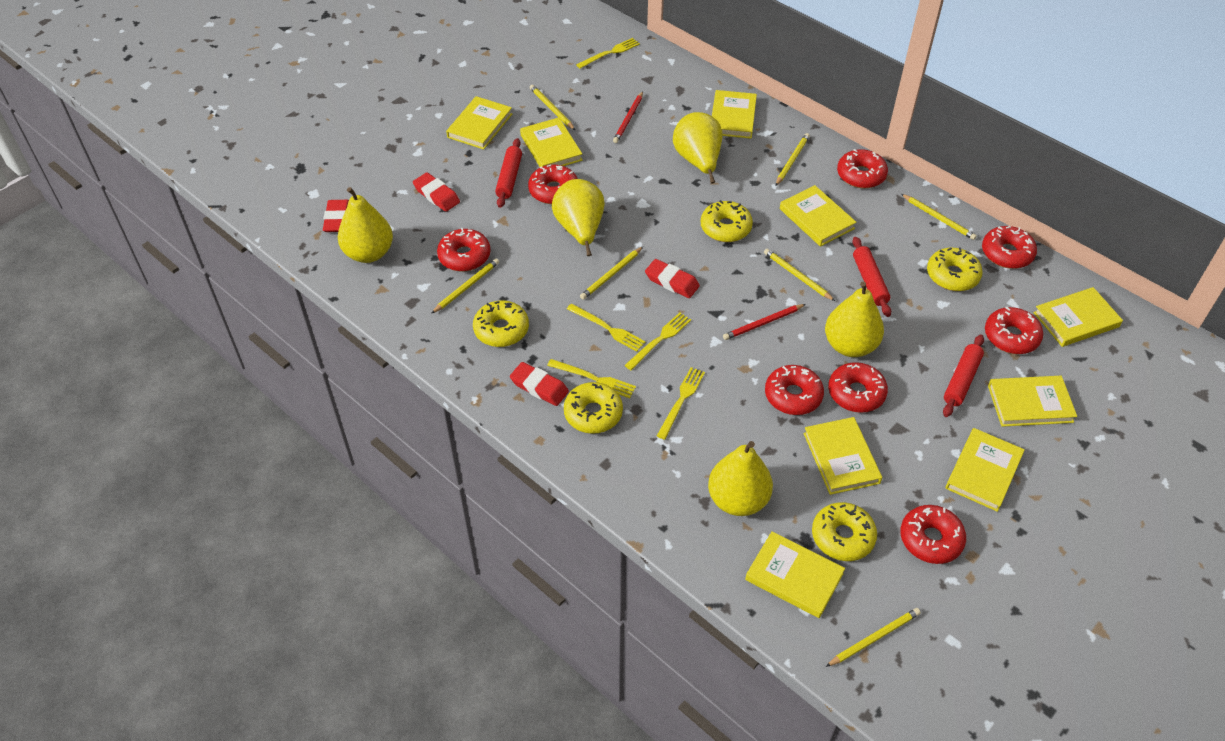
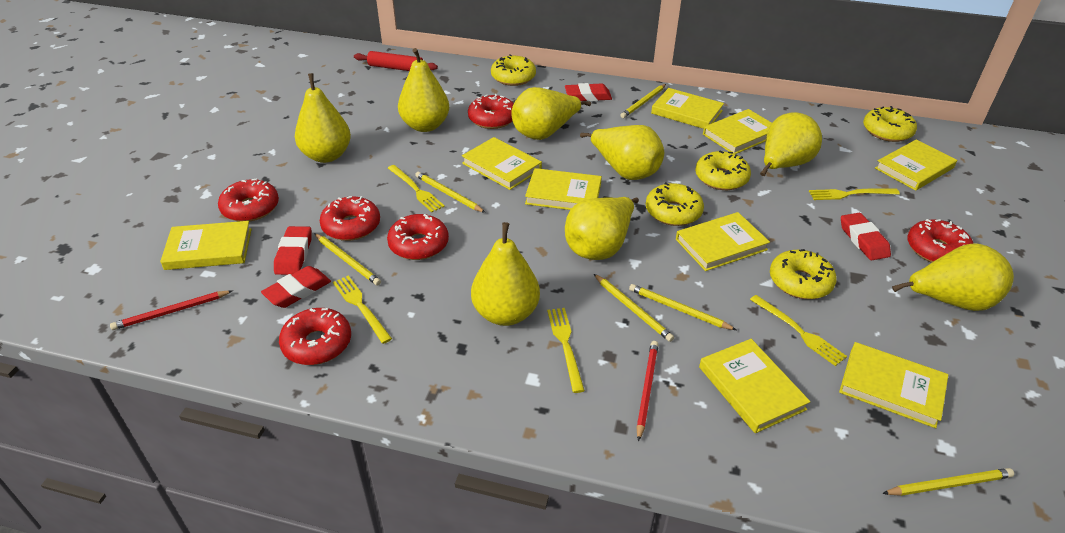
red donut: 8 -> 6
red rolling pin: 3 -> 1
yellow pear: 5 -> 8
yellow pencil: 7 -> 6

